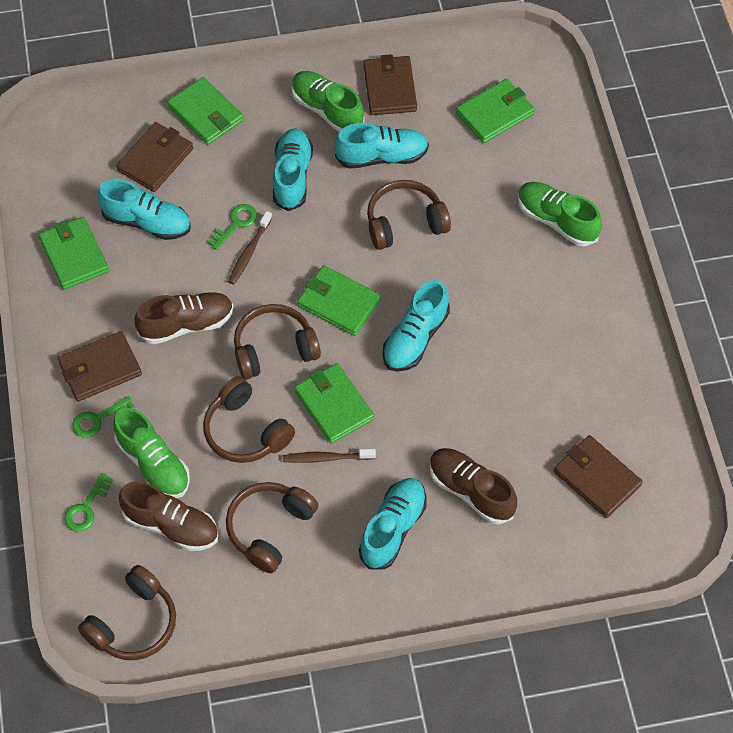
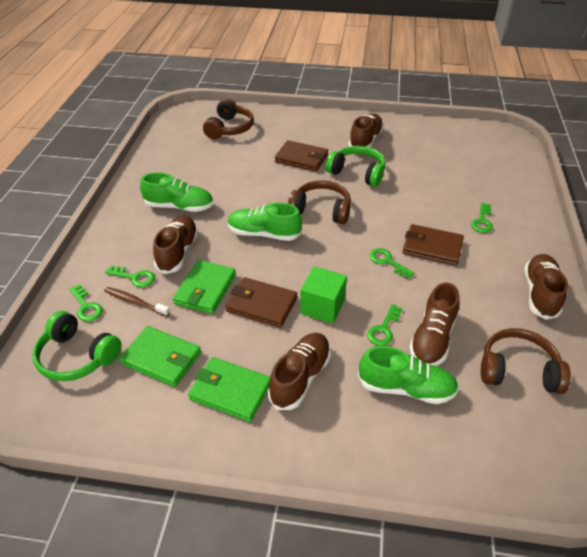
brown headphones: 5 -> 3
brown shoe: 3 -> 5
brown toothbrush: 2 -> 1
brown wallet: 4 -> 3
green cube: 0 -> 1
green headphones: 0 -> 2
green key: 3 -> 5
green wallet: 5 -> 3
turquoise shoe: 5 -> 0

